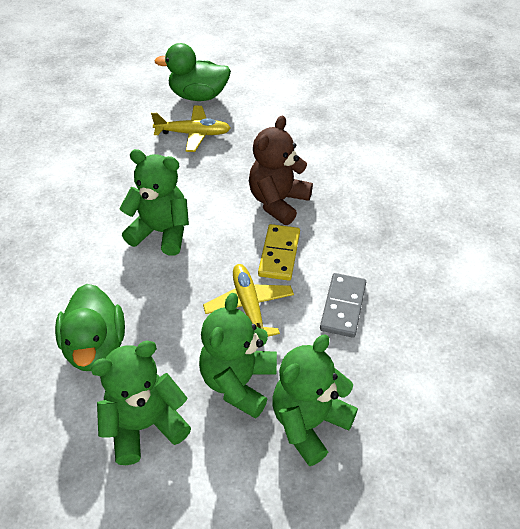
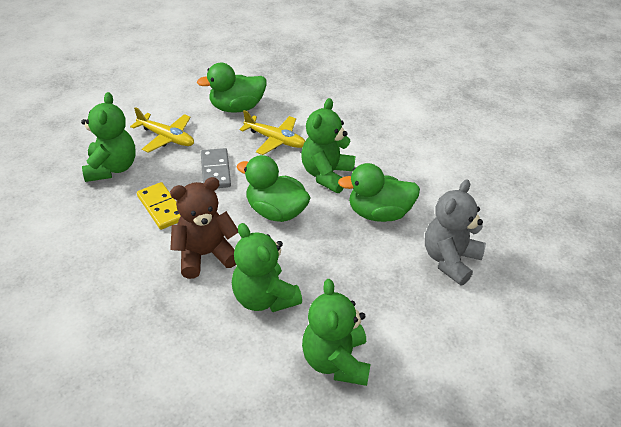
green duck: 2 -> 3
grey teddy bear: 0 -> 1

